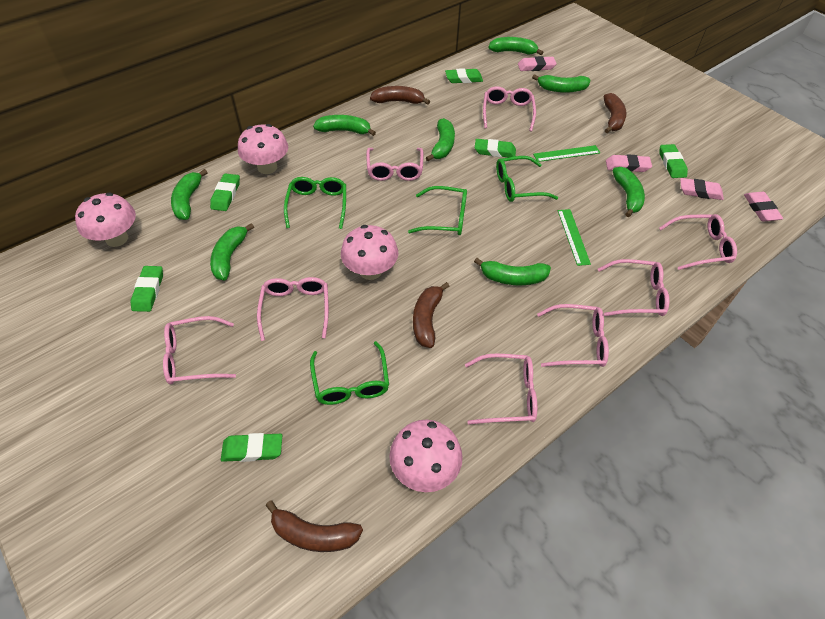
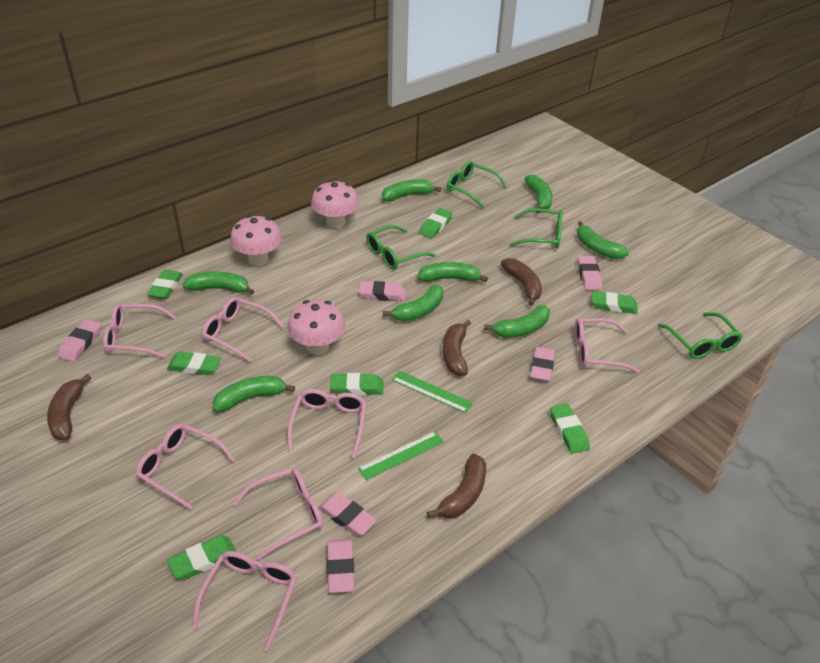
green eraser: 6 -> 7
pink eraser: 4 -> 6
pink glasses: 8 -> 7
pink mushroom: 4 -> 3

